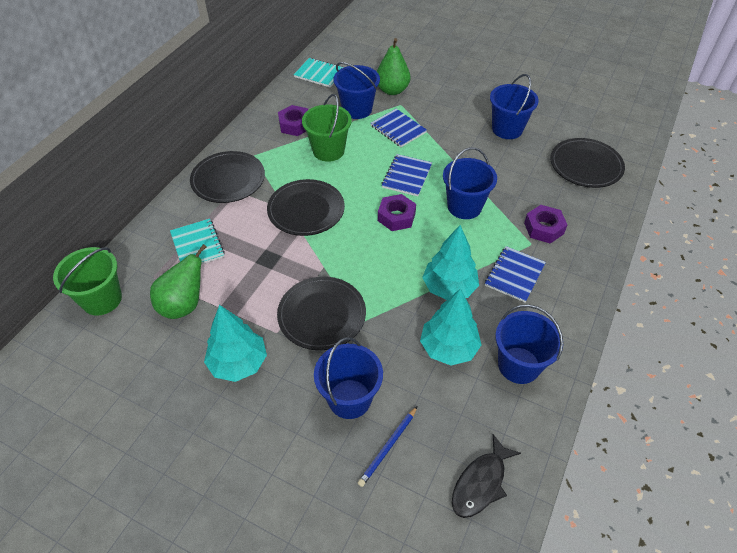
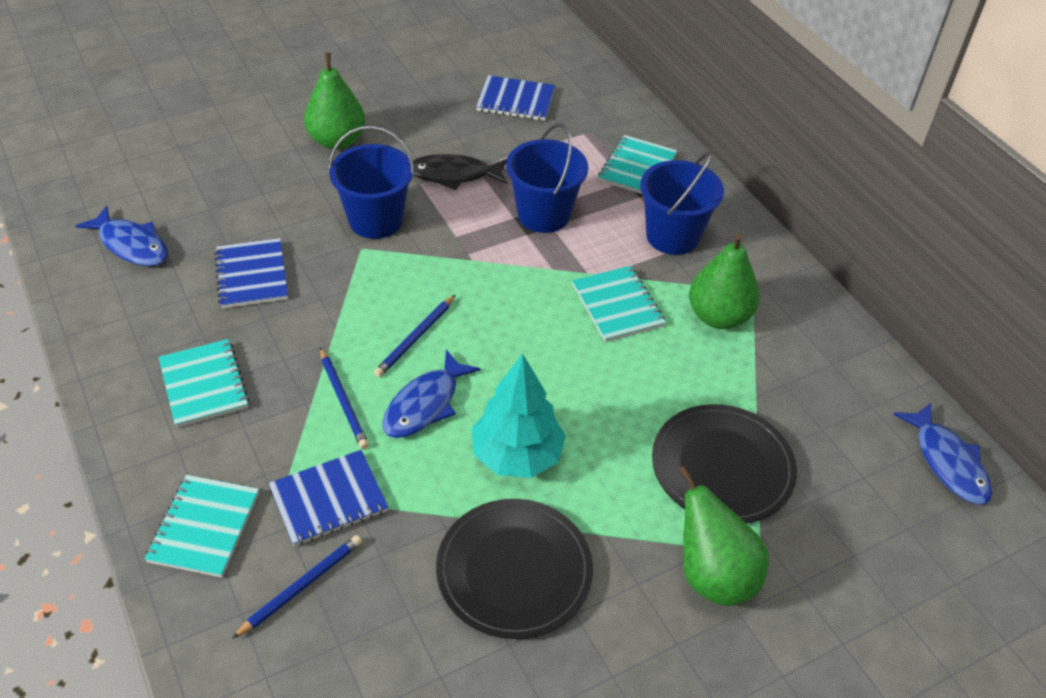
black plate: 4 -> 2
blue bucket: 5 -> 3
blue fish: 0 -> 3
blue pencil: 1 -> 3
green bucket: 2 -> 0
green pear: 2 -> 3
purple nut: 3 -> 0
turquoise notebook: 2 -> 4
turquoise tree: 3 -> 1

